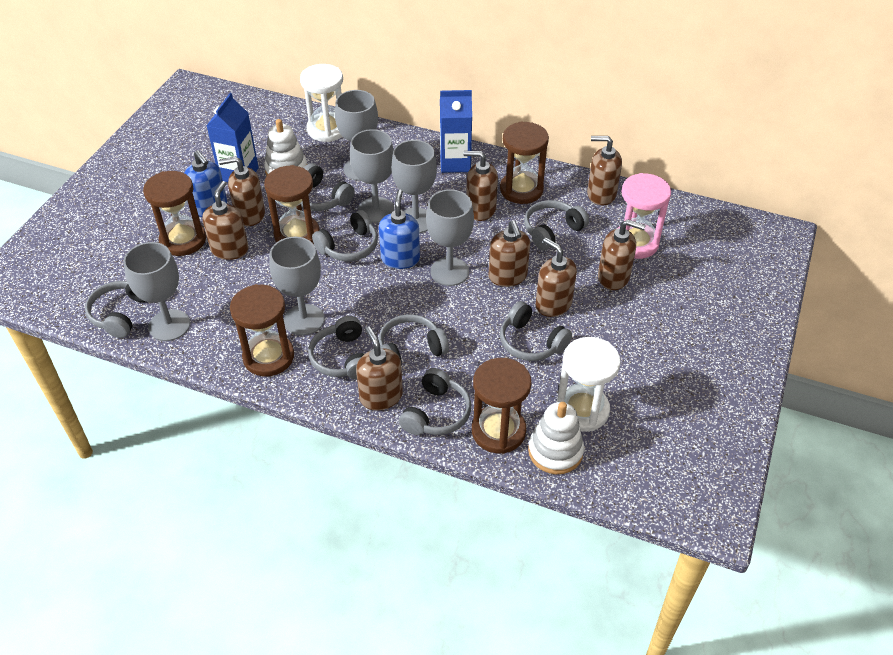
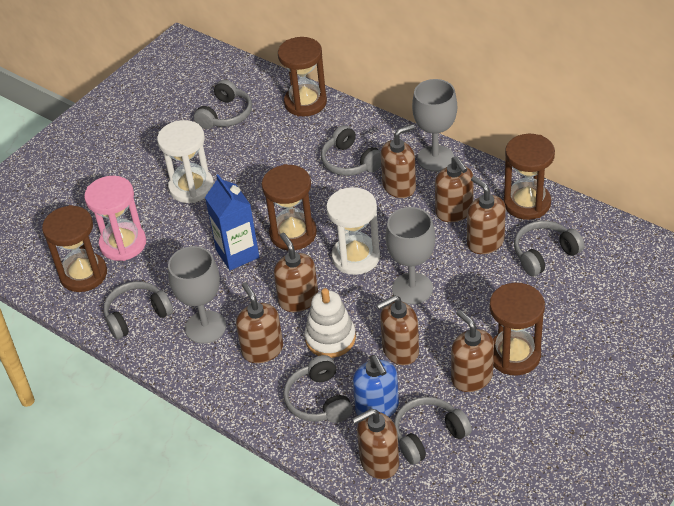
blue carton: 2 -> 1
blue soap dispenser: 2 -> 1
grey goblet: 6 -> 3
grey headphones: 8 -> 6
white stacking toy: 2 -> 1

